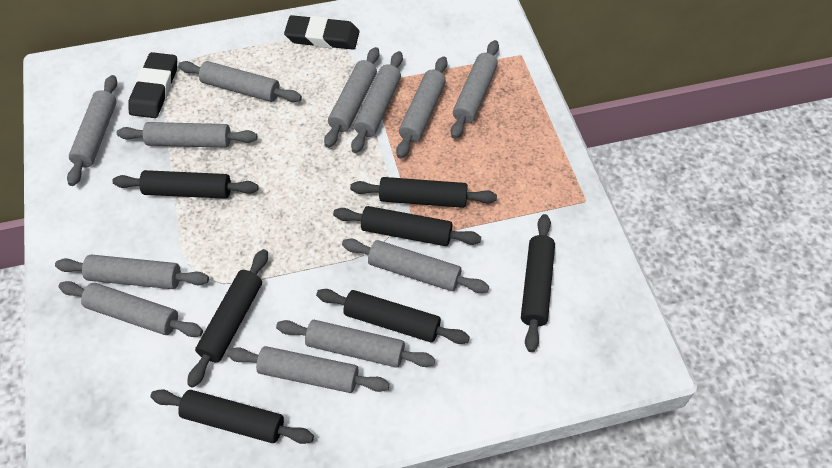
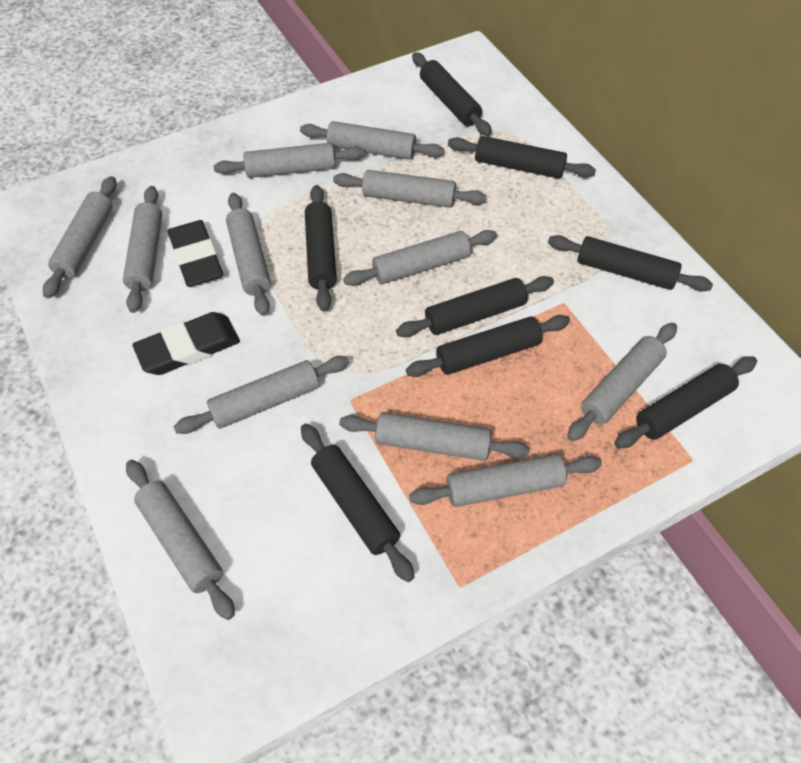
black rolling pin: 7 -> 8

